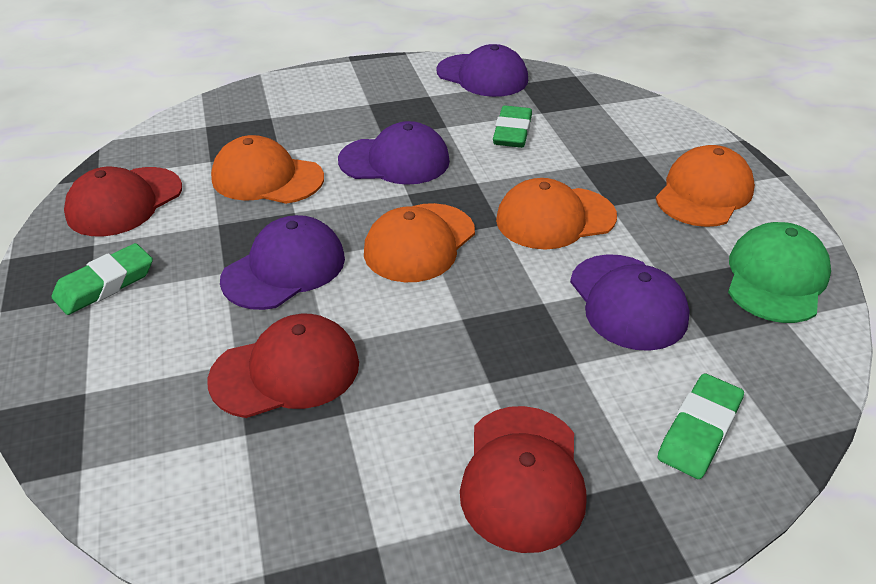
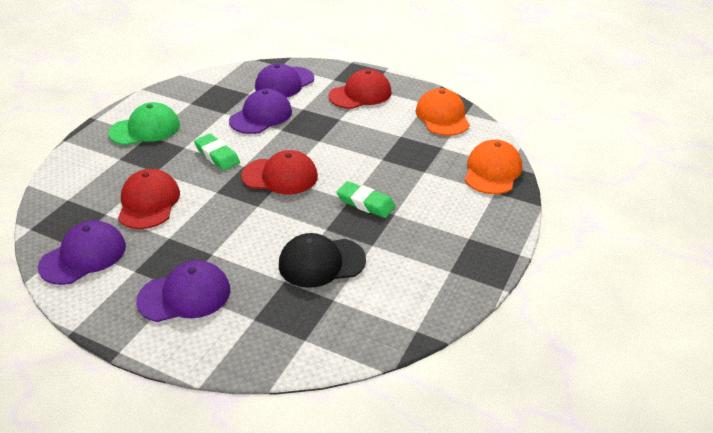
black cap: 0 -> 1
green eraser: 3 -> 2
orange cap: 4 -> 2

